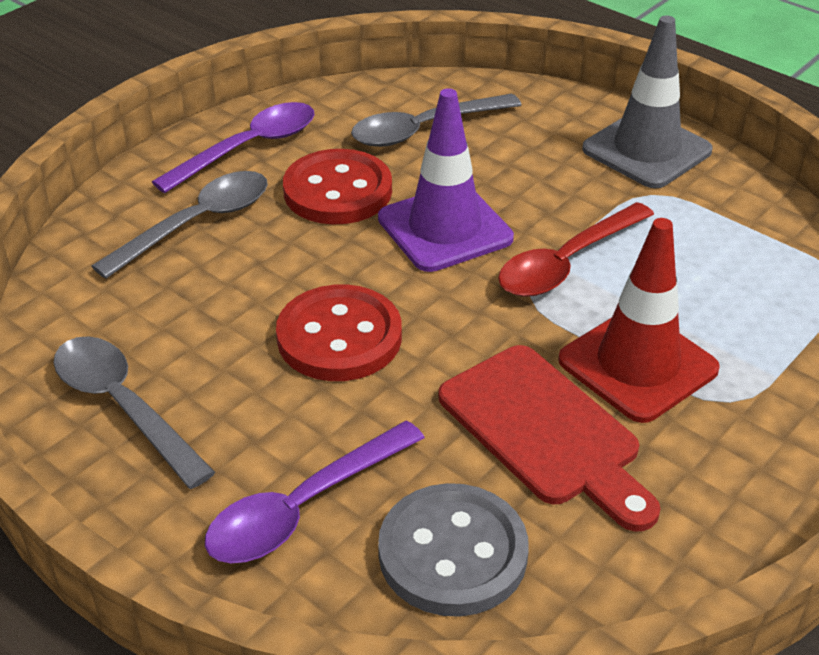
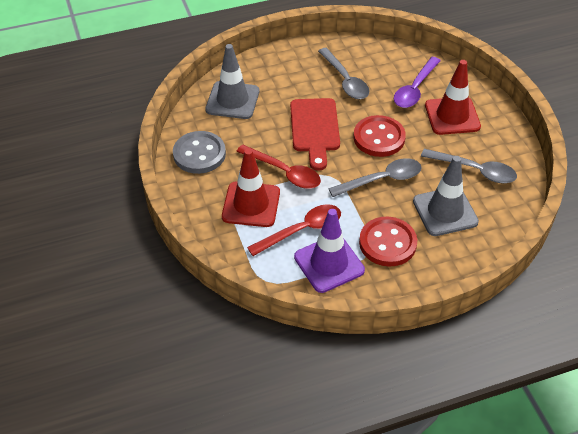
grey traffic cone: 1 -> 2
purple spoon: 2 -> 1
red spoon: 1 -> 2
red traffic cone: 1 -> 2

